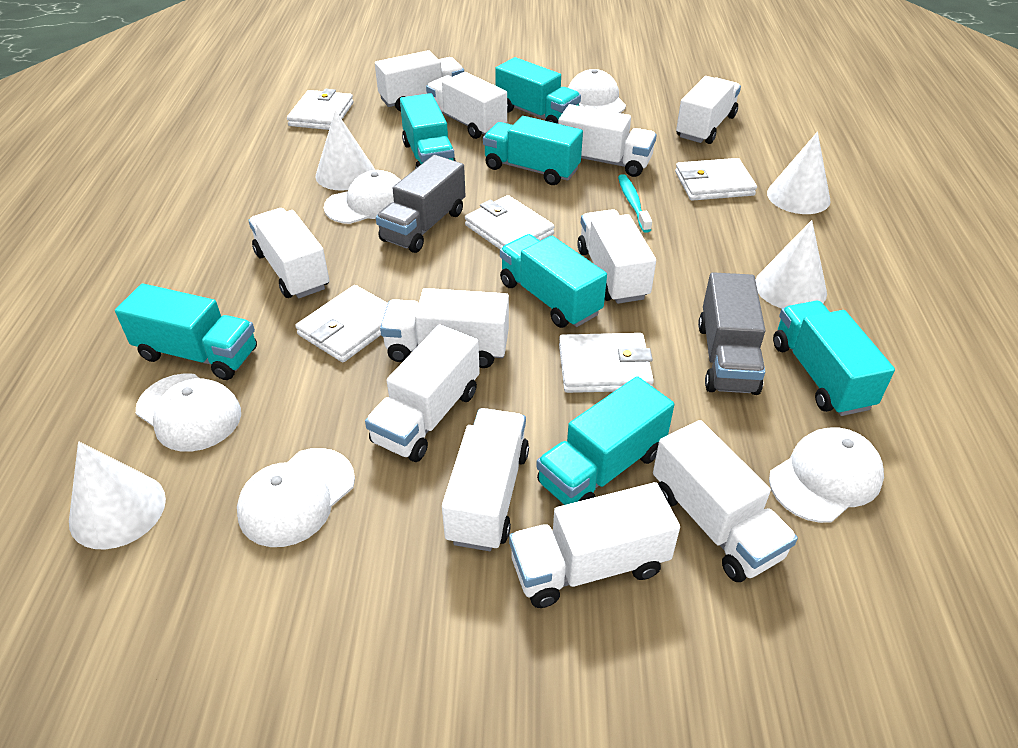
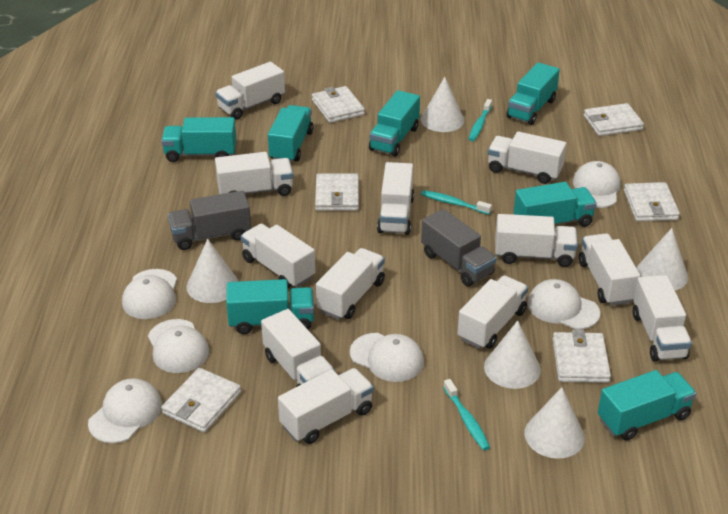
turquoise toothbrush: 1 -> 3
white cap: 5 -> 6
white cone: 4 -> 5
white truck: 11 -> 12
white wallet: 5 -> 6

